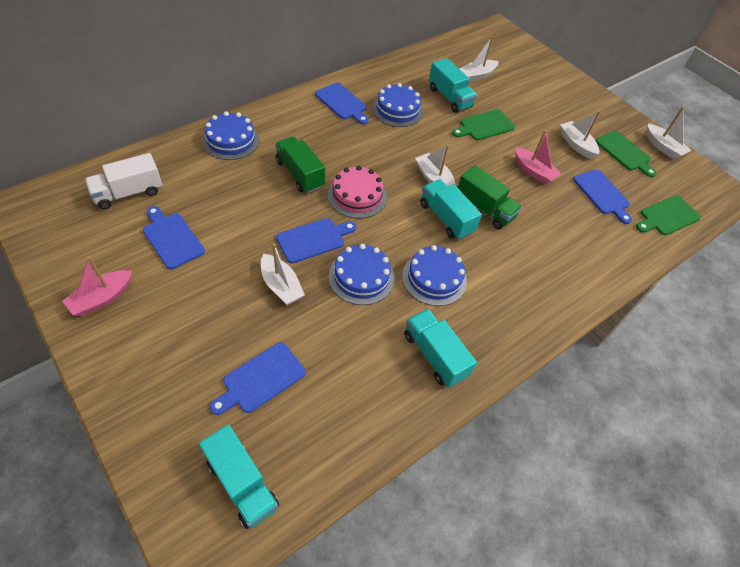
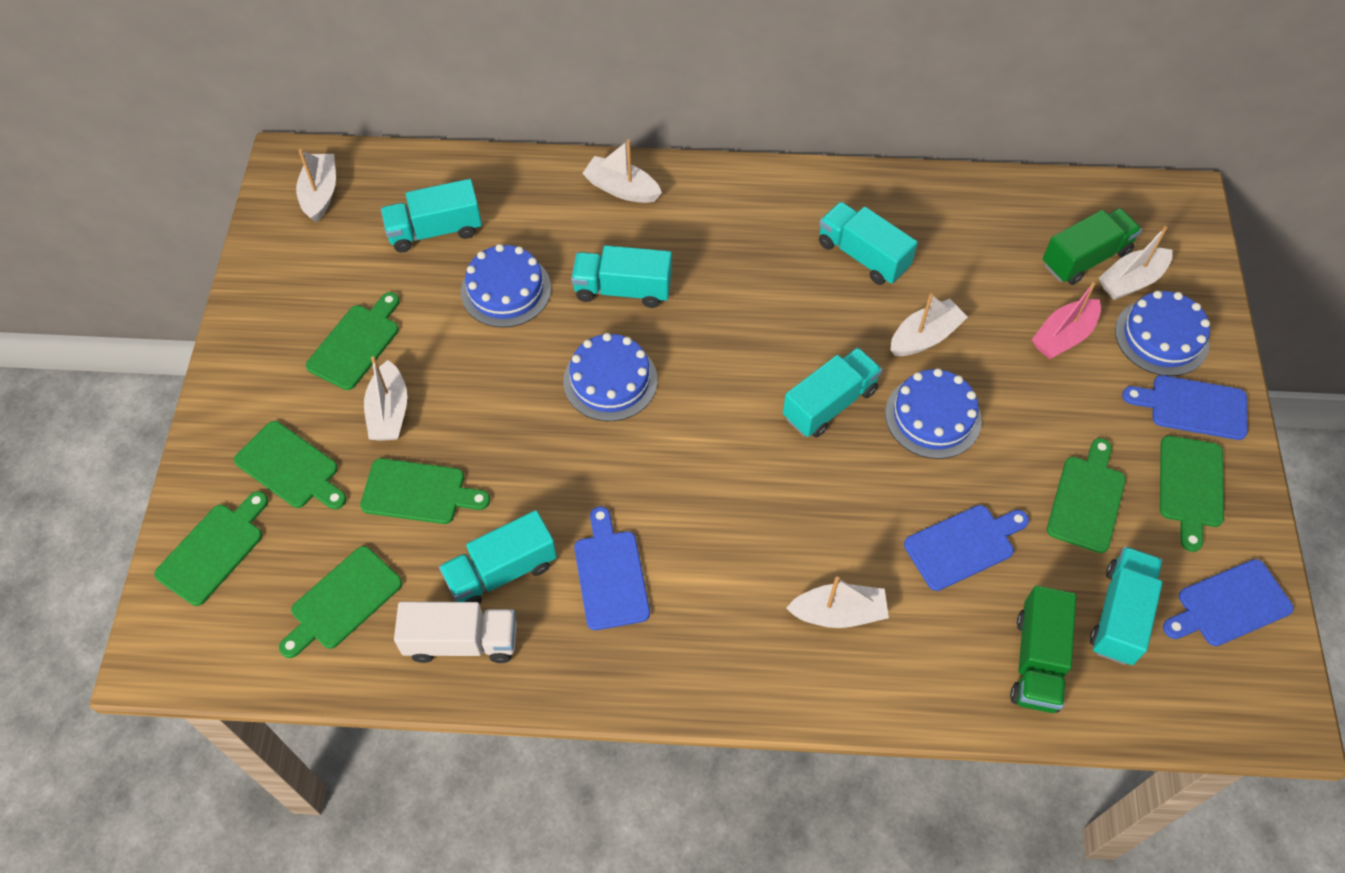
blue cutting board: 5 -> 4
green cutting board: 3 -> 7
pink boat: 2 -> 1
pink cake: 1 -> 0
turquoise truck: 4 -> 6
white boat: 5 -> 6

